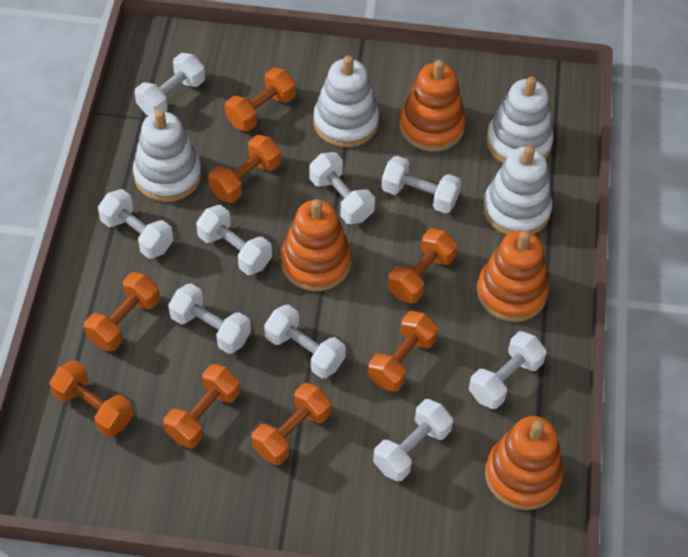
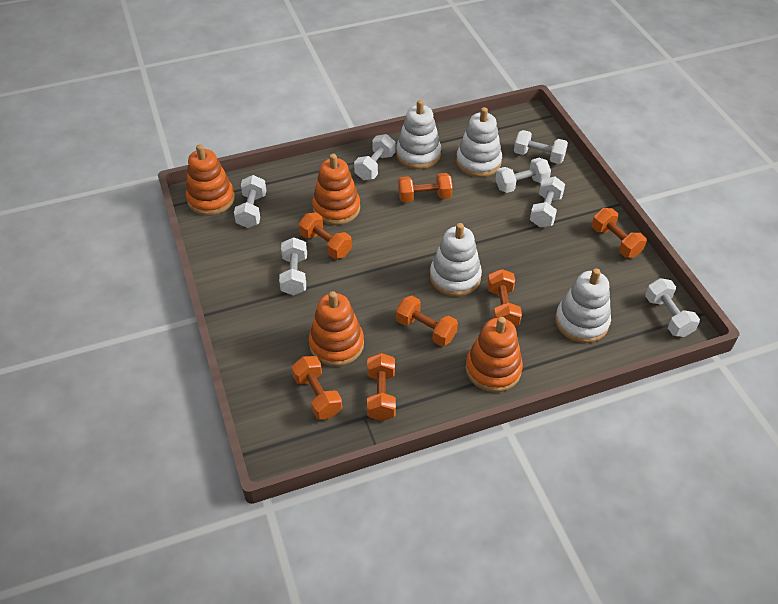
orange dumbbell: 8 -> 7
white dumbbell: 9 -> 7

